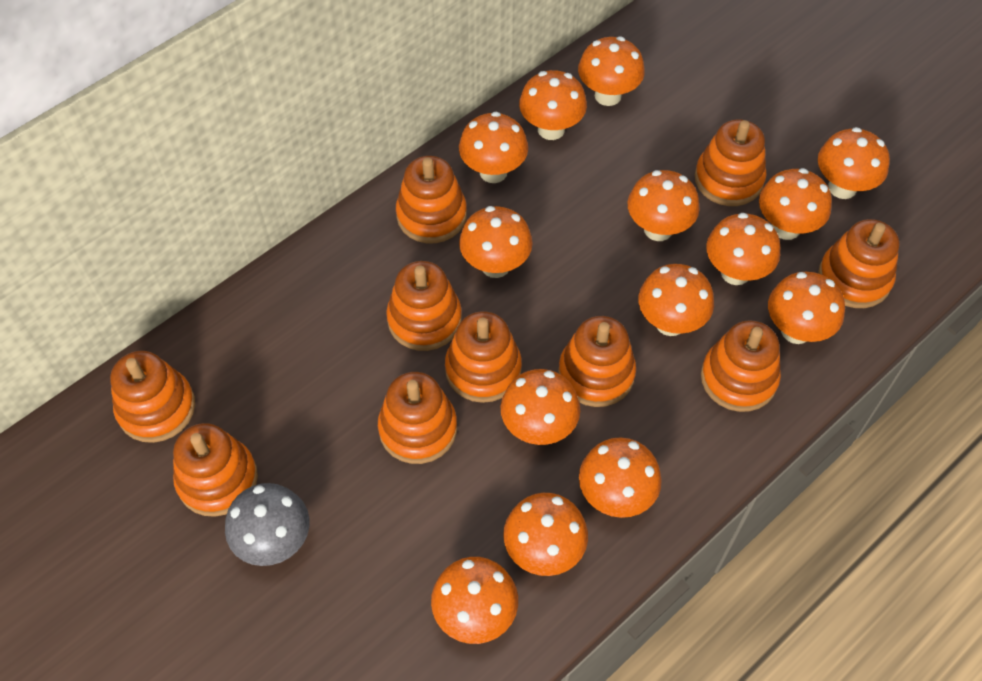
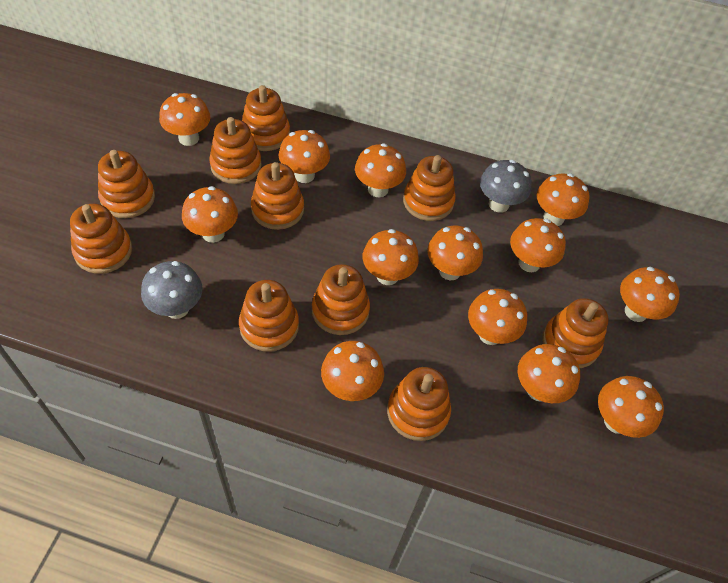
grey mushroom: 1 -> 2
orange mushroom: 14 -> 13

